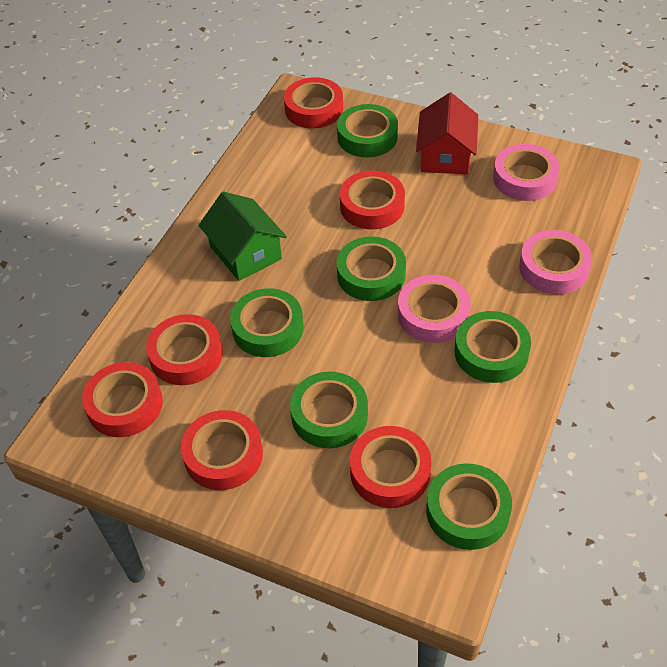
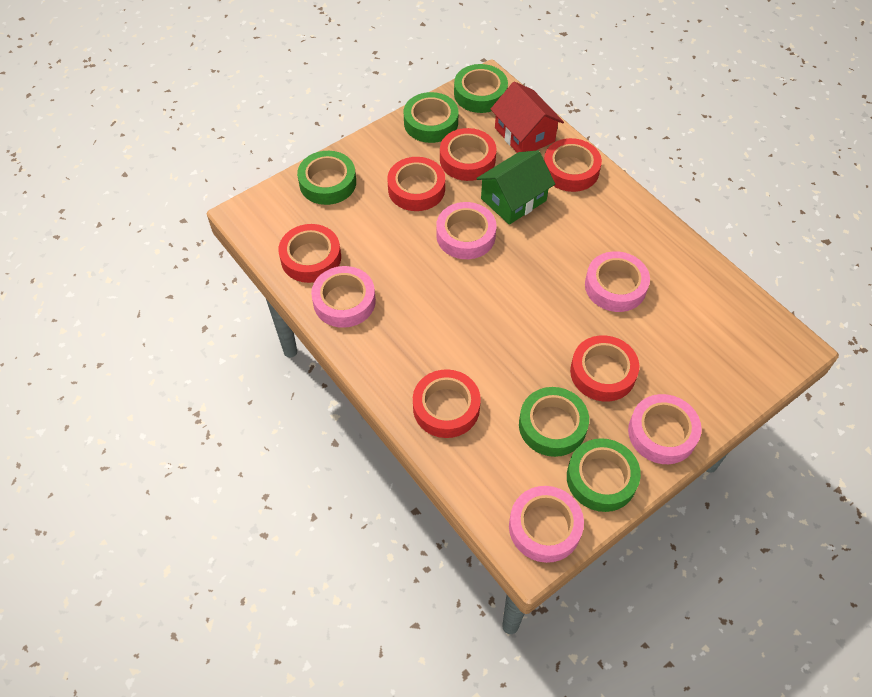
green tape: 6 -> 5
pink tape: 3 -> 5

